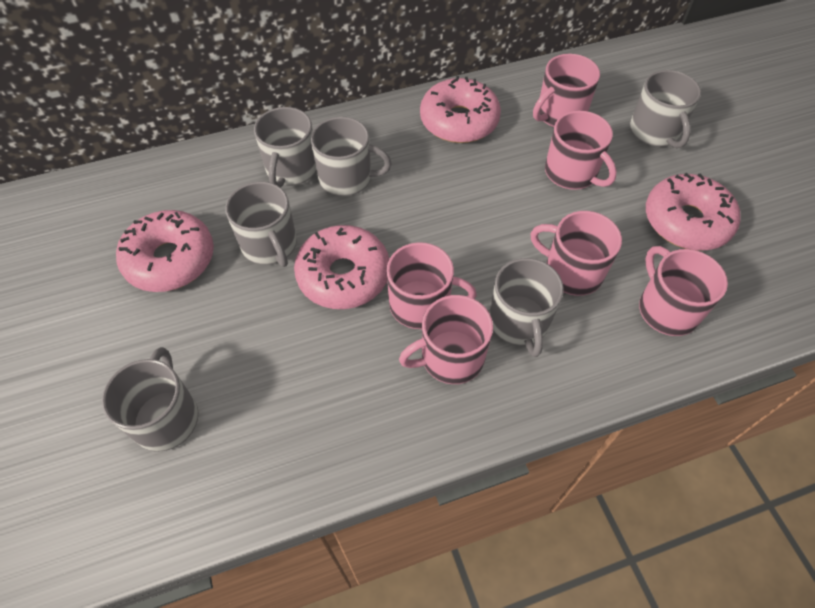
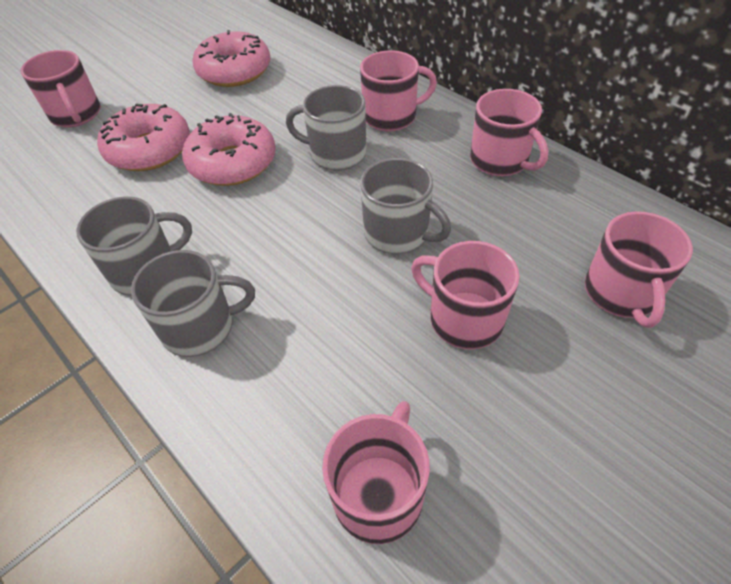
grey mug: 6 -> 4
pink donut: 4 -> 3

